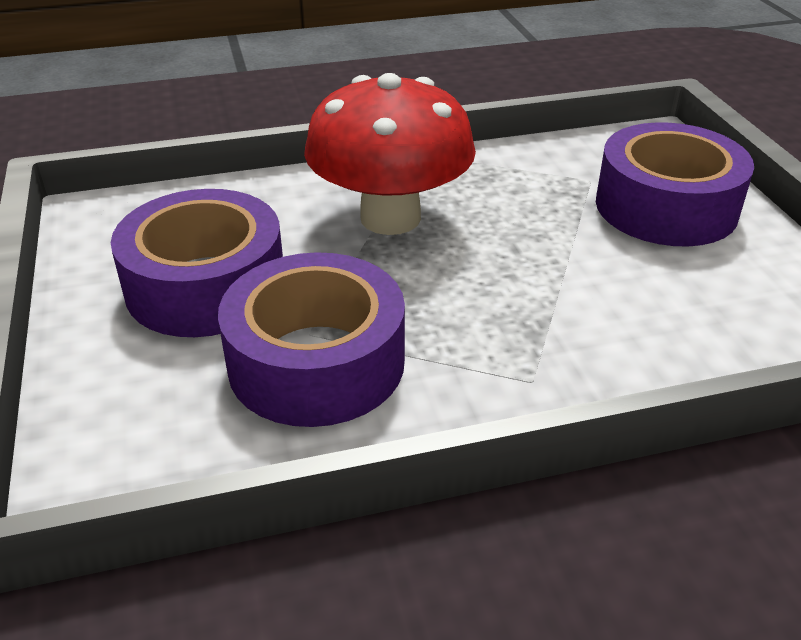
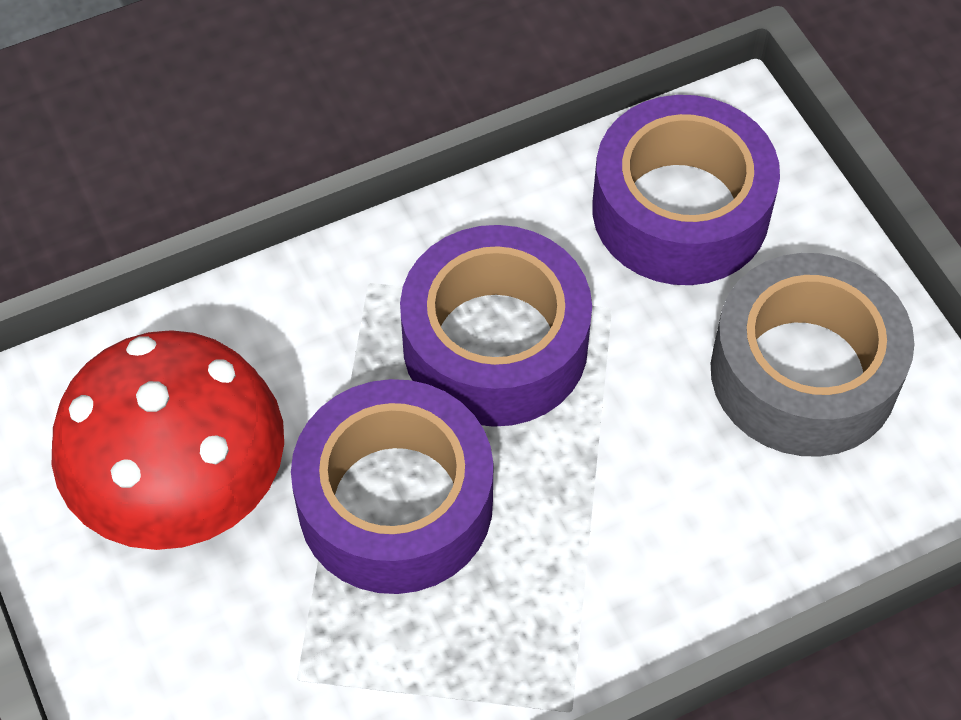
grey tape: 0 -> 1

